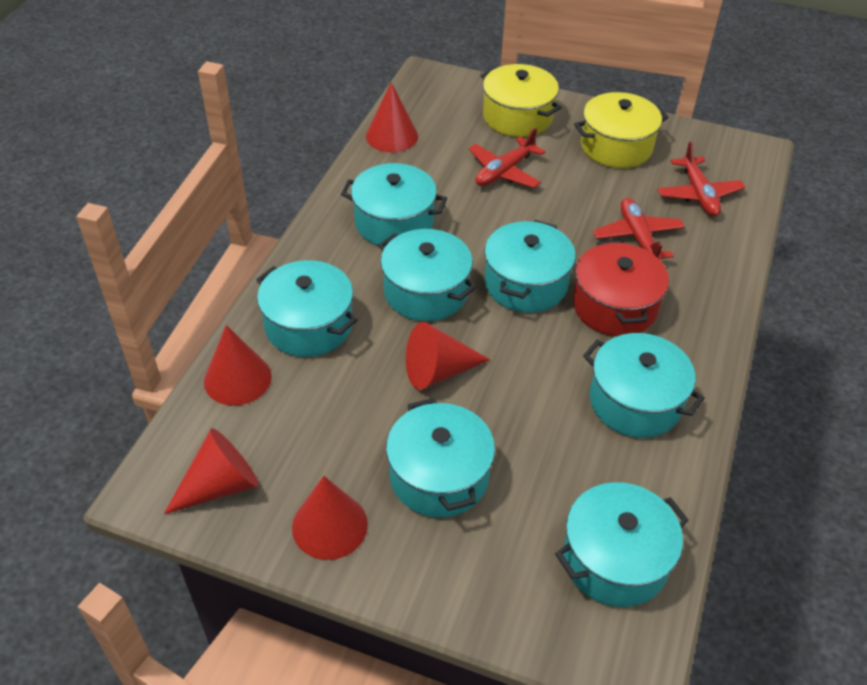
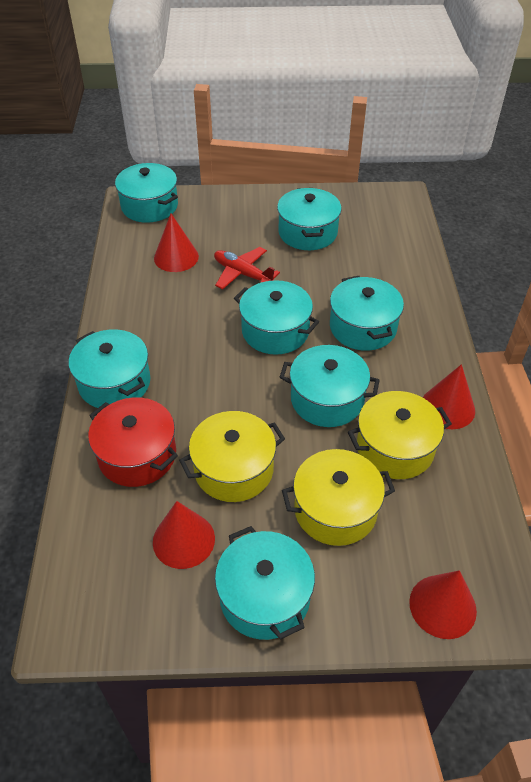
red cone: 5 -> 4
red plane: 3 -> 1
yellow pot: 2 -> 3

